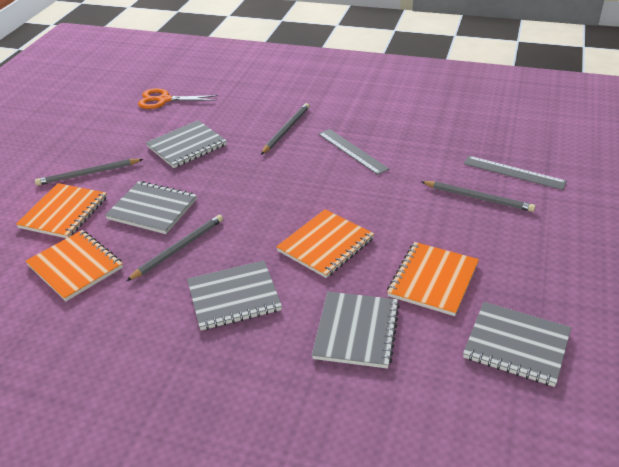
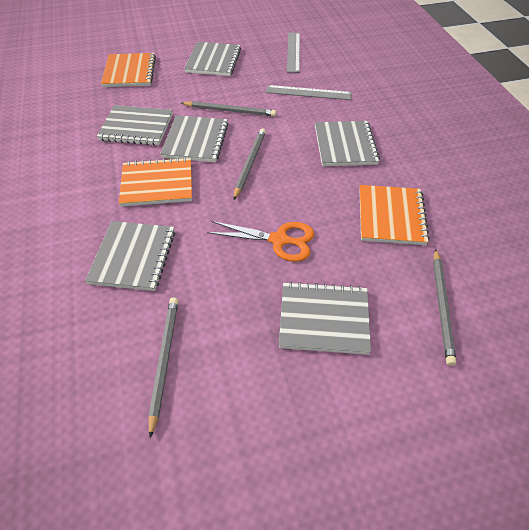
grey notebook: 5 -> 6
orange notebook: 4 -> 3

